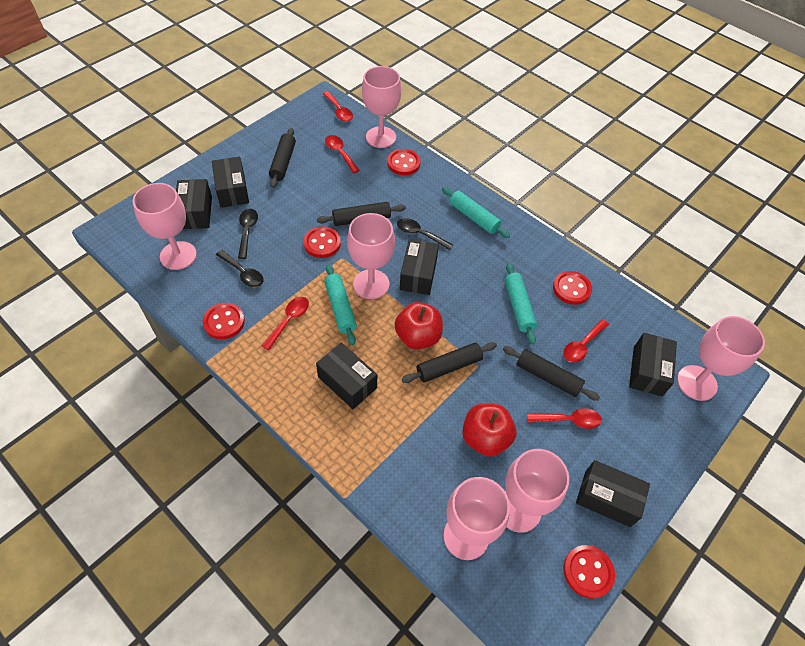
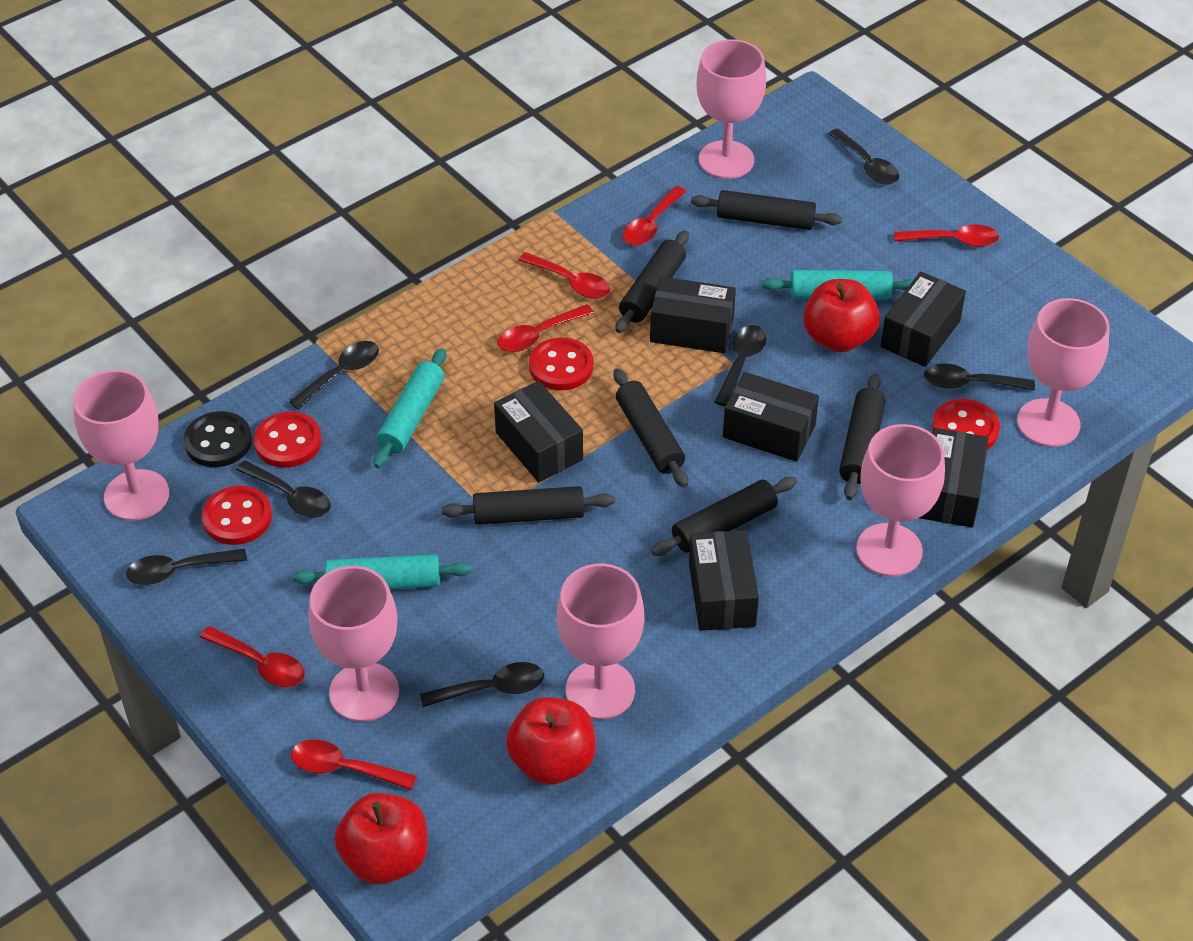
black button: 0 -> 1
black rolling pin: 4 -> 6
black spoon: 3 -> 7
red apple: 2 -> 3
red button: 5 -> 4
red spoon: 5 -> 6

